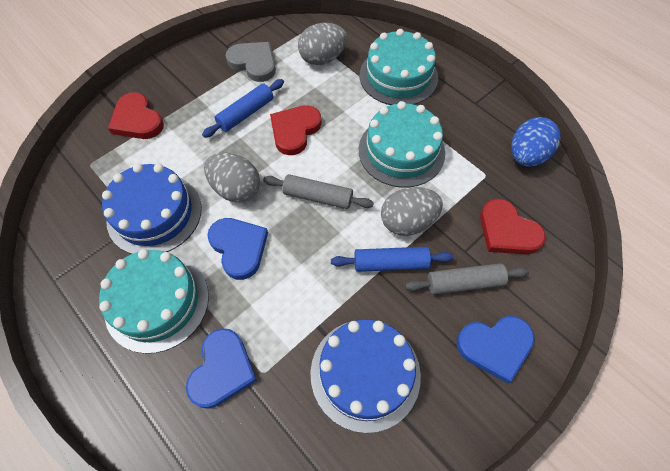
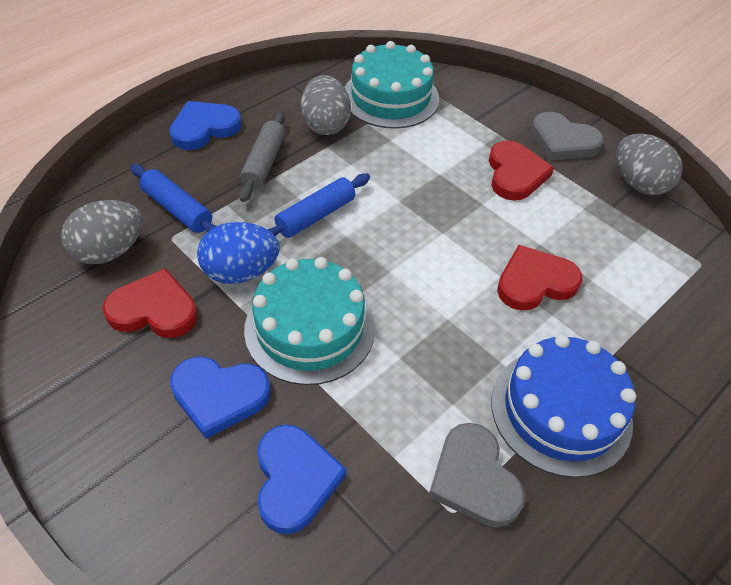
blue cake: 2 -> 1
grey heart: 1 -> 2
grey rolling pin: 2 -> 1
turquoise cake: 3 -> 2

